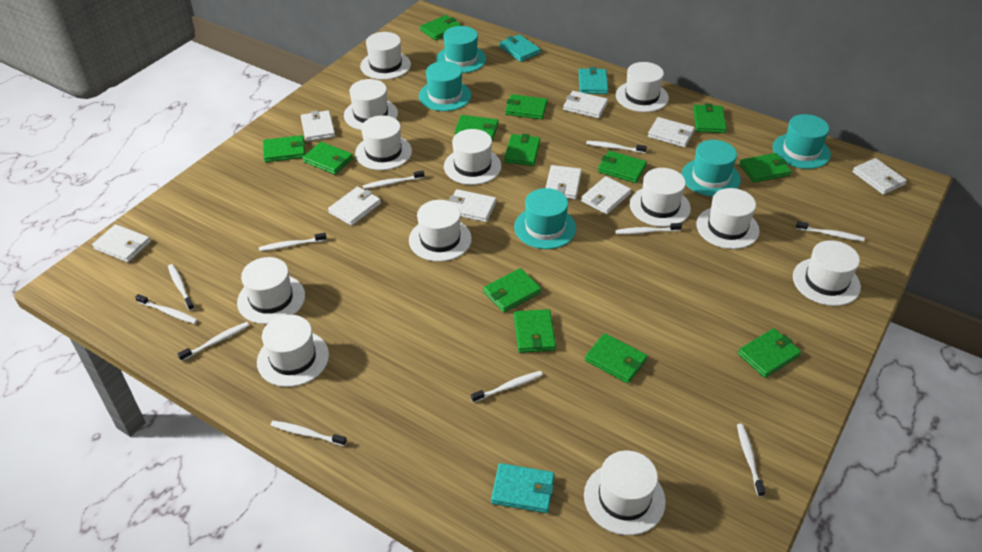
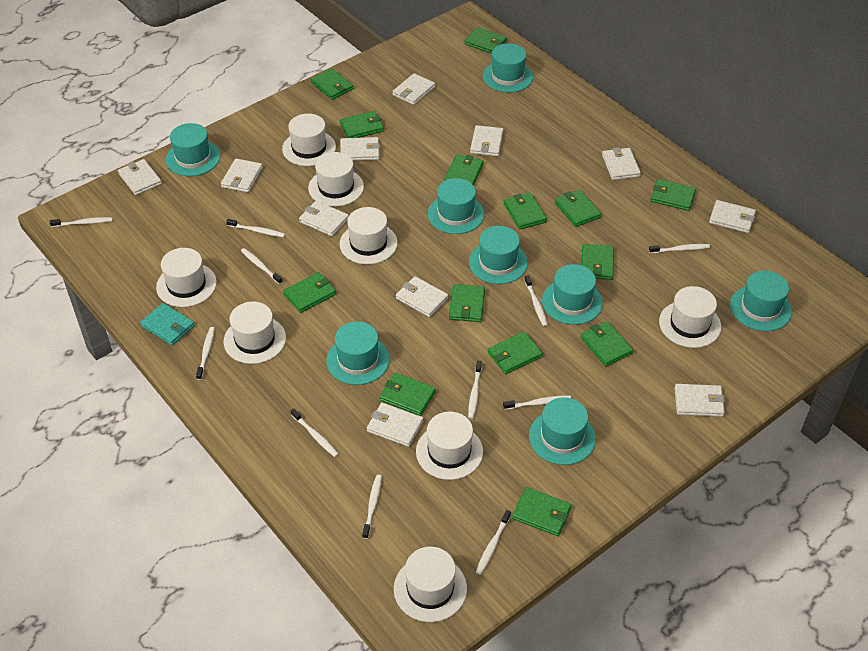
green wallet: 13 -> 14
turquoise hat: 5 -> 8
turquoise wallet: 3 -> 1
white hat: 12 -> 8
white wallet: 9 -> 11

